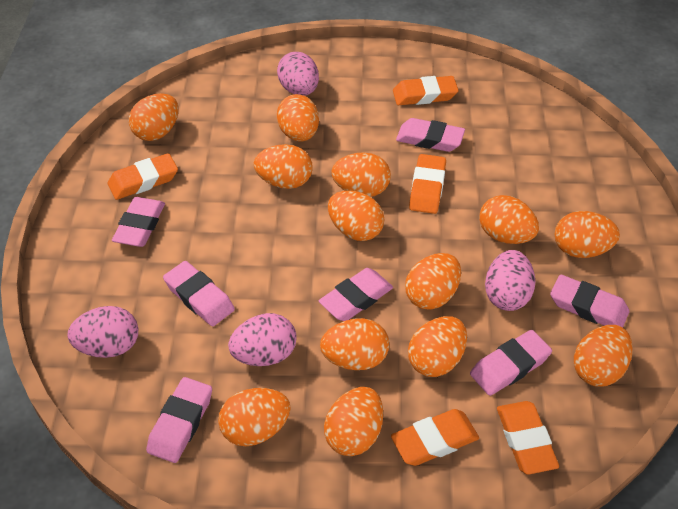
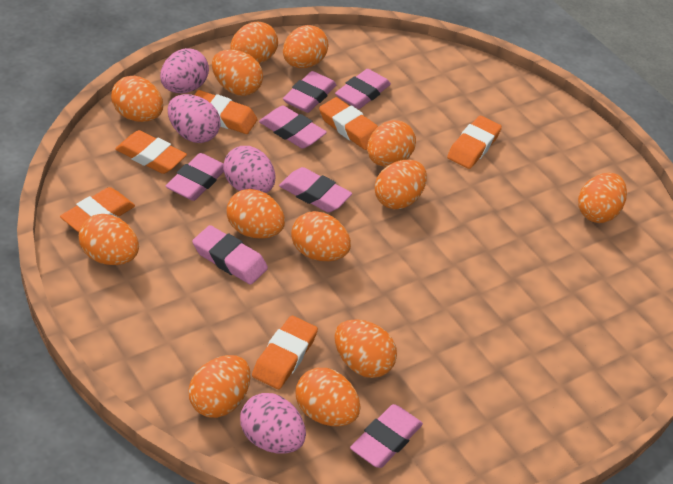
orange eraser: 5 -> 6

